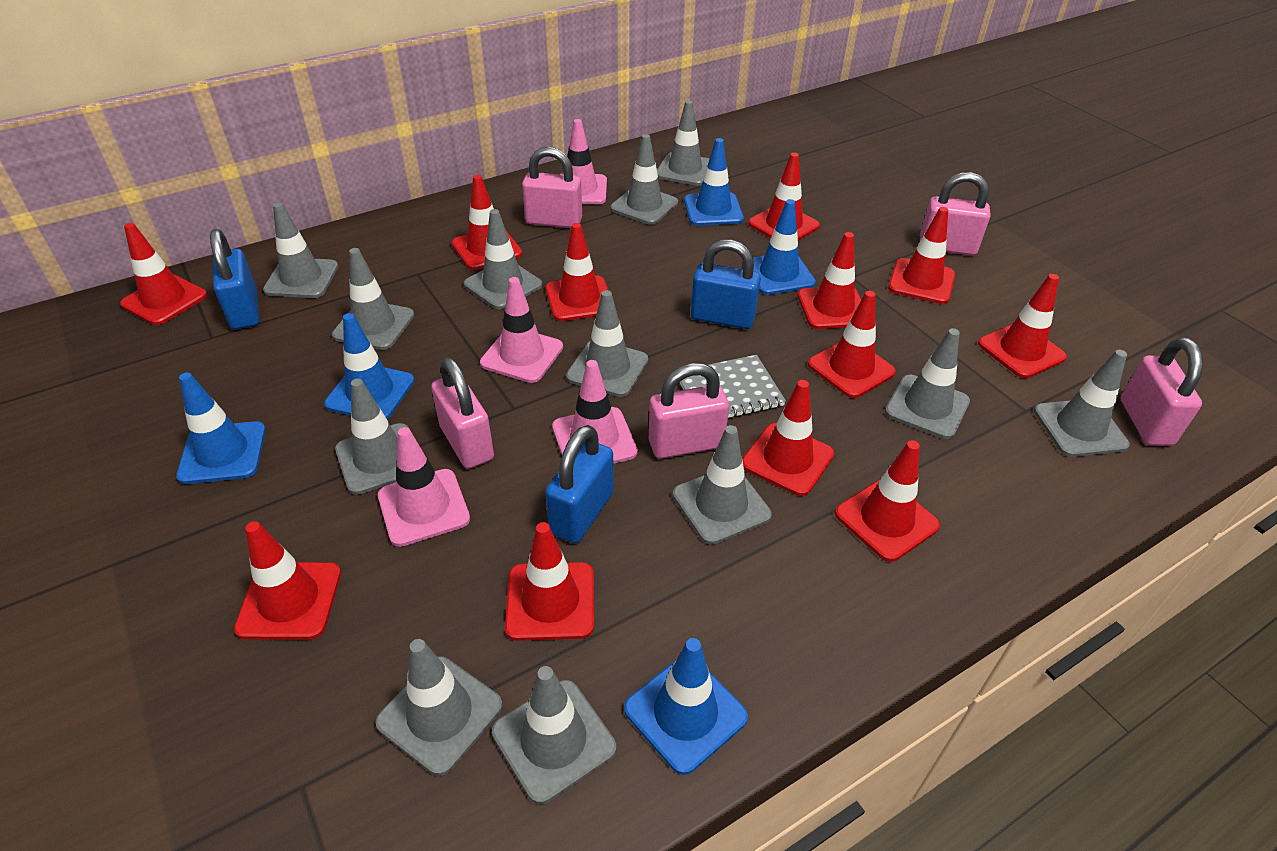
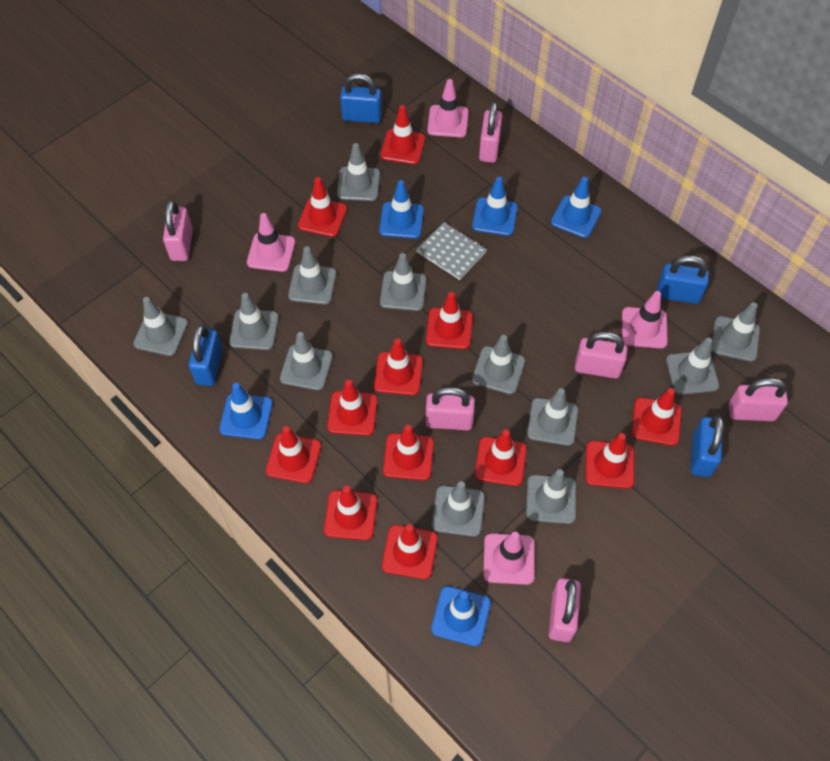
blue padlock: 3 -> 4
pink padlock: 5 -> 6

